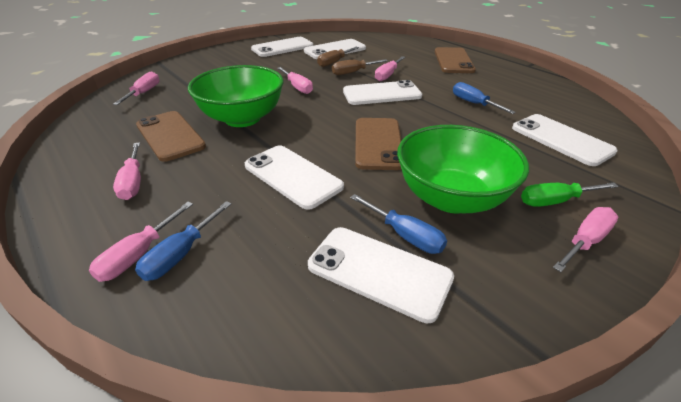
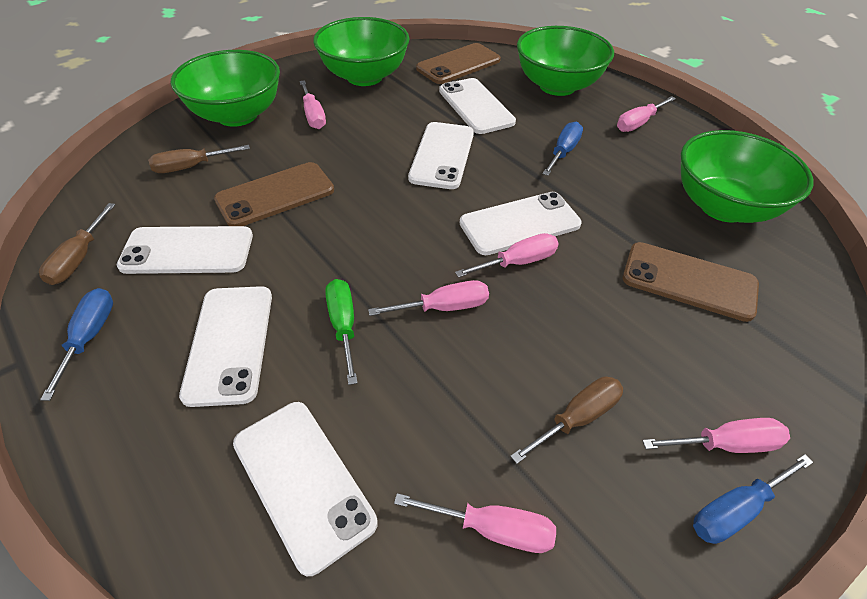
brown screwdriver: 2 -> 3
green bowl: 2 -> 4

